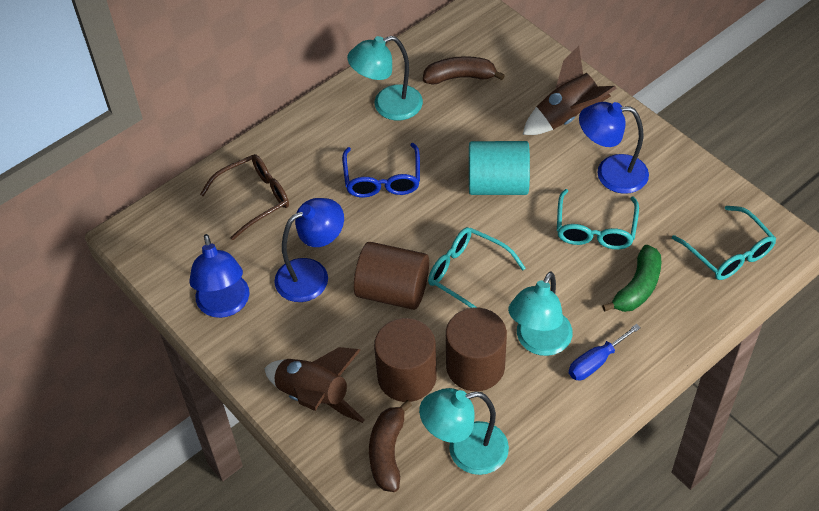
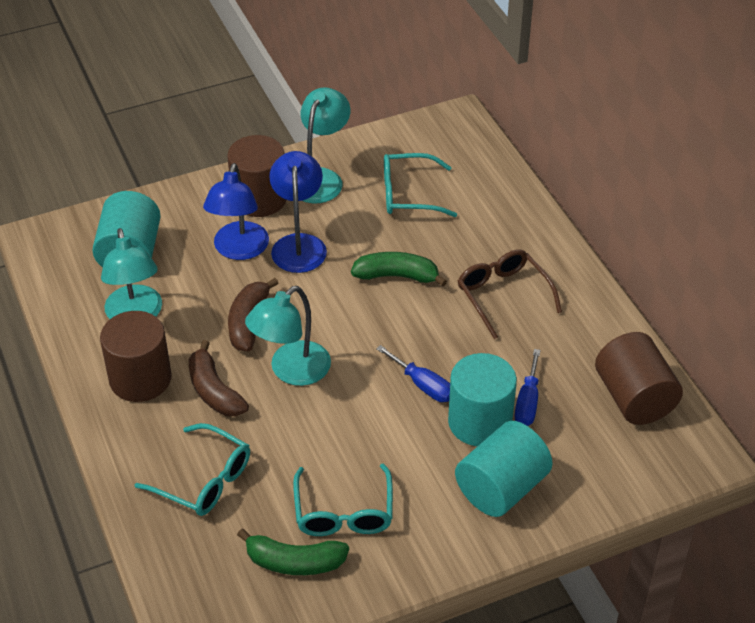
blue glasses: 1 -> 0
blue lamp: 3 -> 2
blue screwdriver: 1 -> 2
brown rocket: 2 -> 0
green banana: 1 -> 2
turquoise cylinder: 1 -> 3

